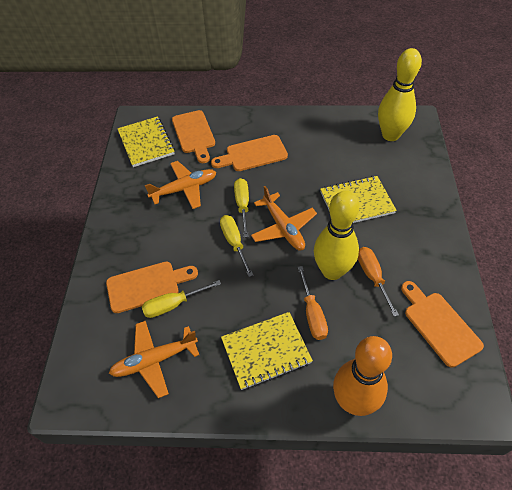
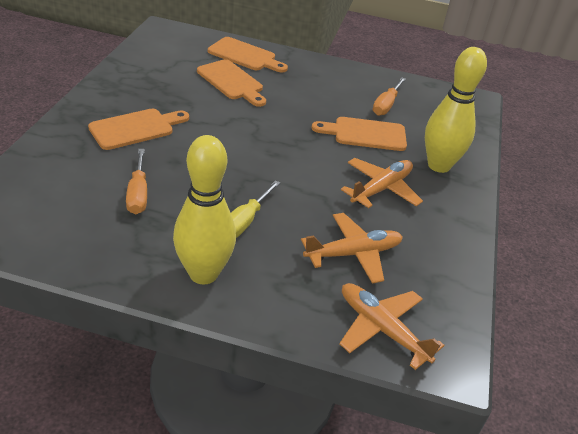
orange bowling pin: 1 -> 0
yellow notebook: 3 -> 0
yellow screwdriver: 3 -> 1

